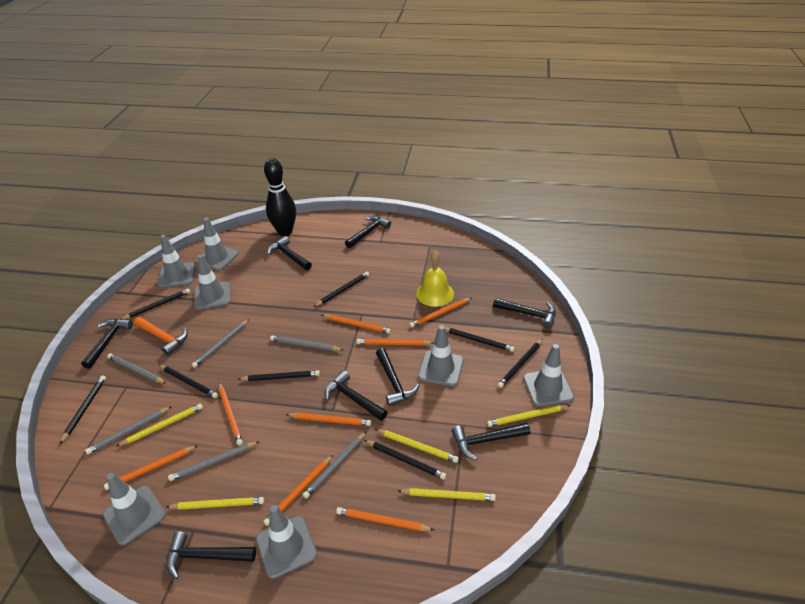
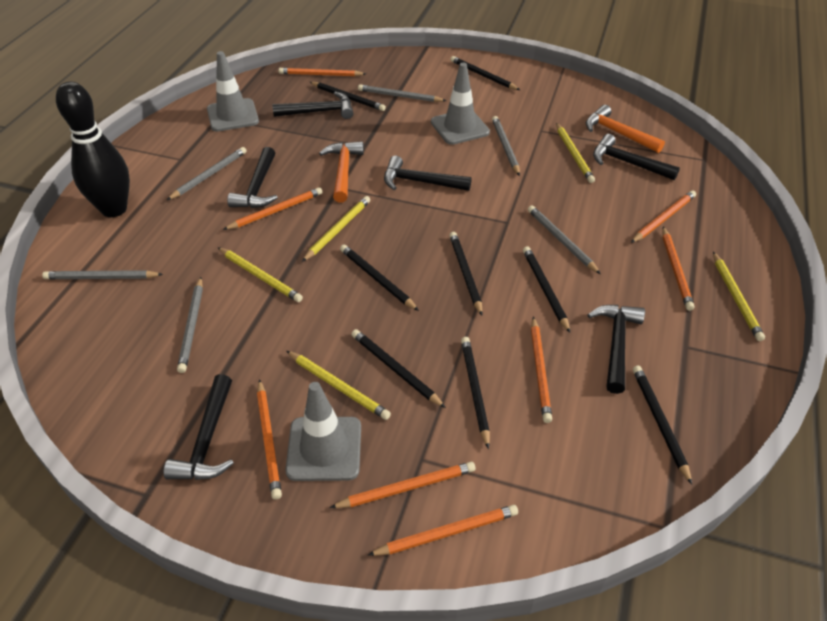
black hammer: 8 -> 6
grey traffic cone: 7 -> 3
orange hammer: 1 -> 2
yellow bell: 1 -> 0

